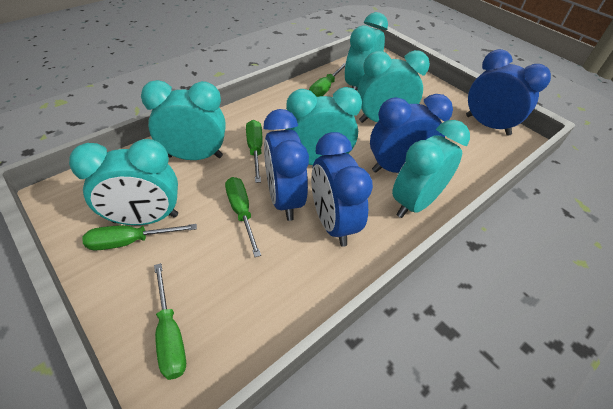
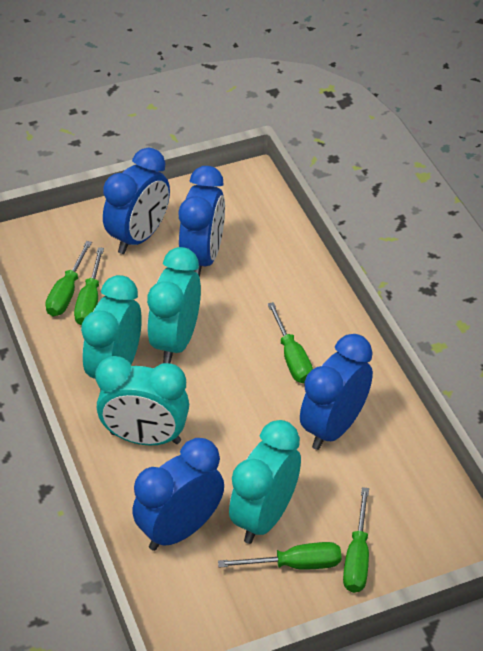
turquoise clock: 6 -> 4

